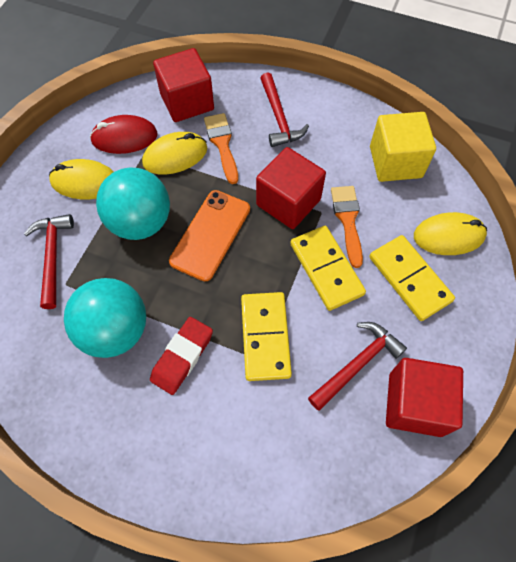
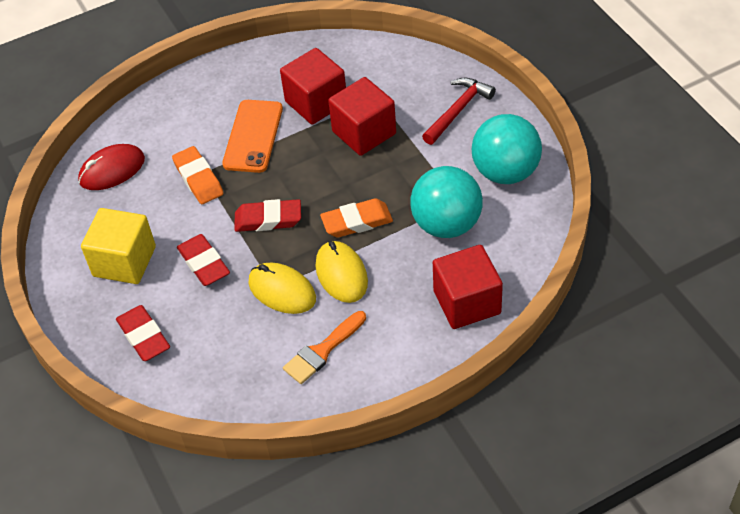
orange brush: 2 -> 1
orange eraser: 0 -> 2
red eraser: 1 -> 3
red hammer: 3 -> 1
yellow domino: 3 -> 0
yellow mouse: 3 -> 2

